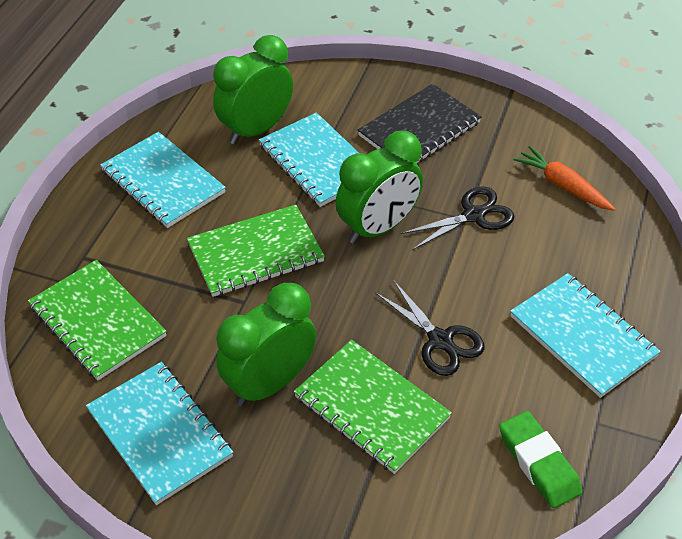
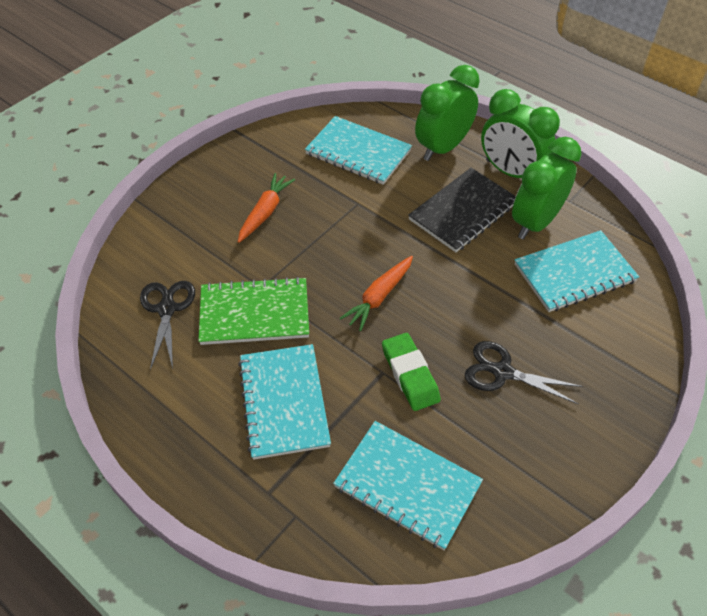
green notebook: 3 -> 1
orange carrot: 1 -> 2

